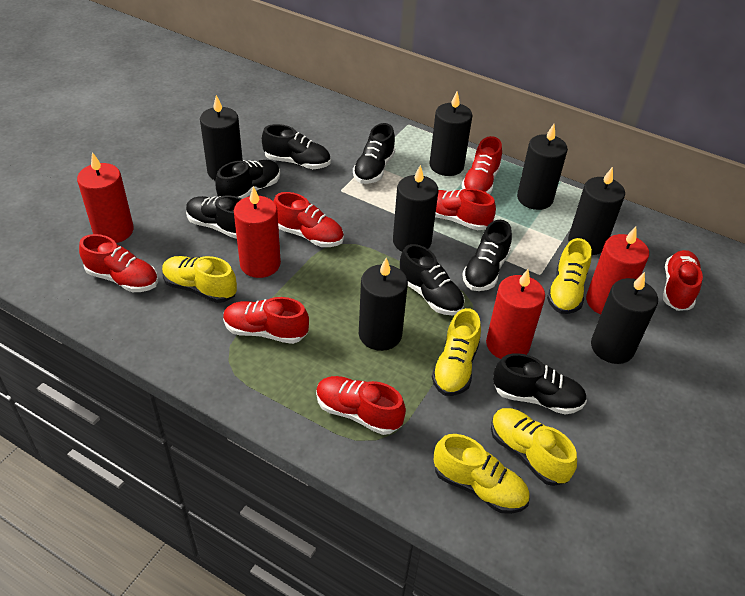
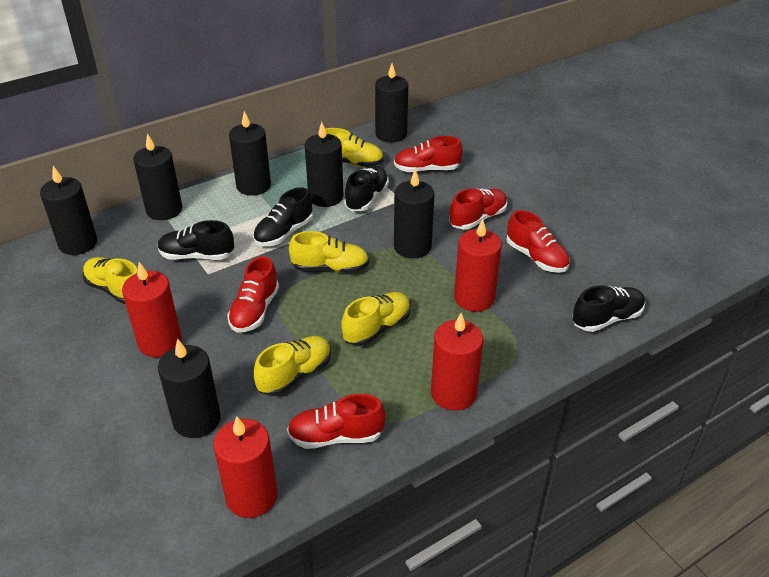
black shoe: 7 -> 4
red shoe: 7 -> 5

